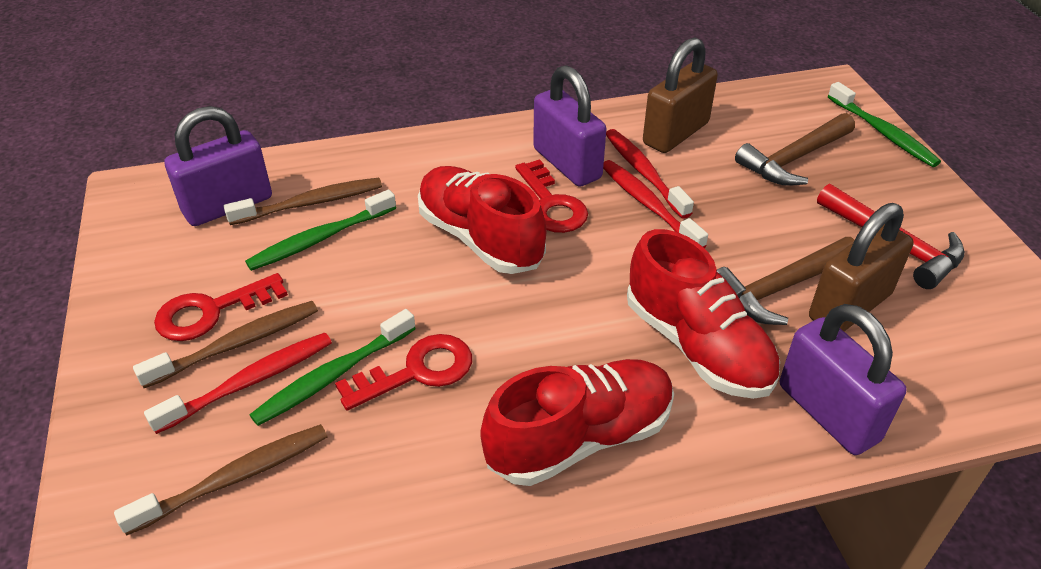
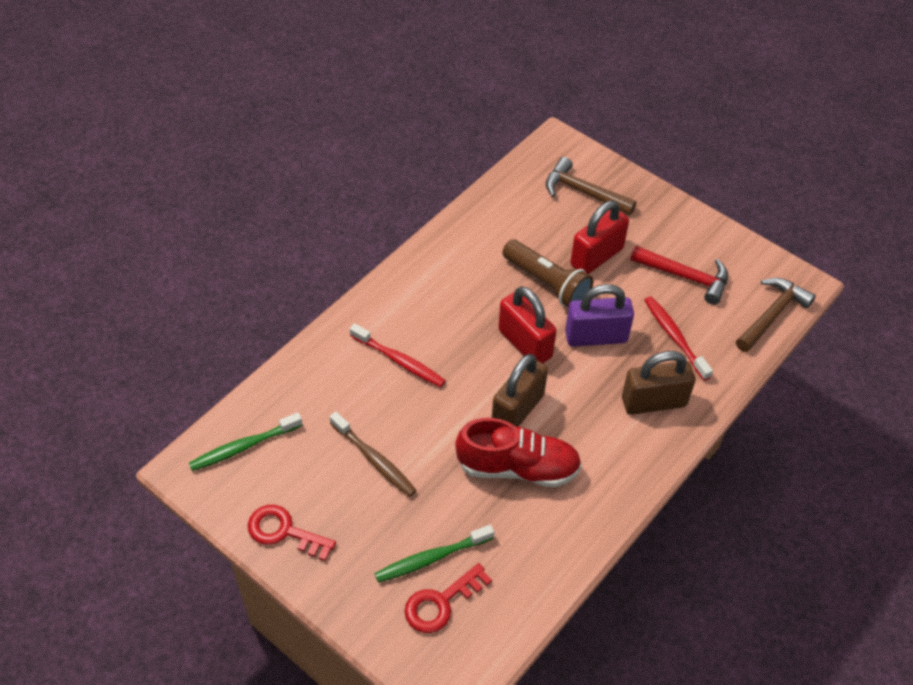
brown flashlight: 0 -> 1
brown toothbrush: 3 -> 1
green toothbrush: 3 -> 2
purple padlock: 3 -> 1
red key: 3 -> 2
red padlock: 0 -> 2
red shoe: 3 -> 1
red toothbrush: 3 -> 2

